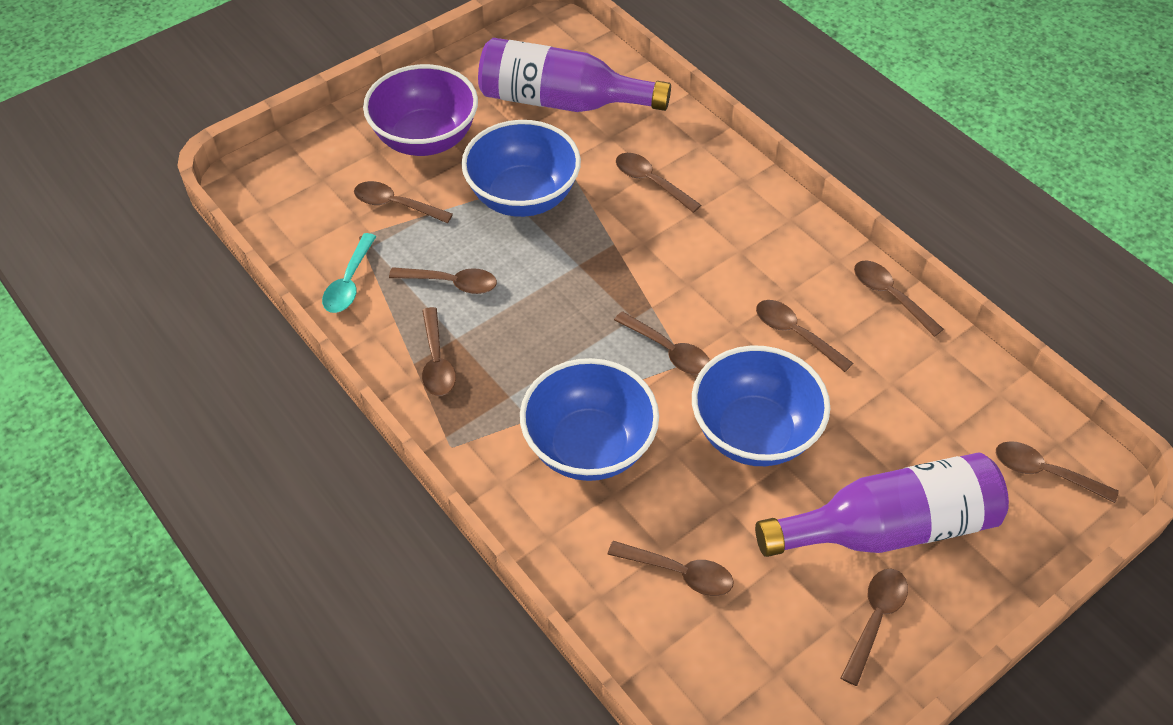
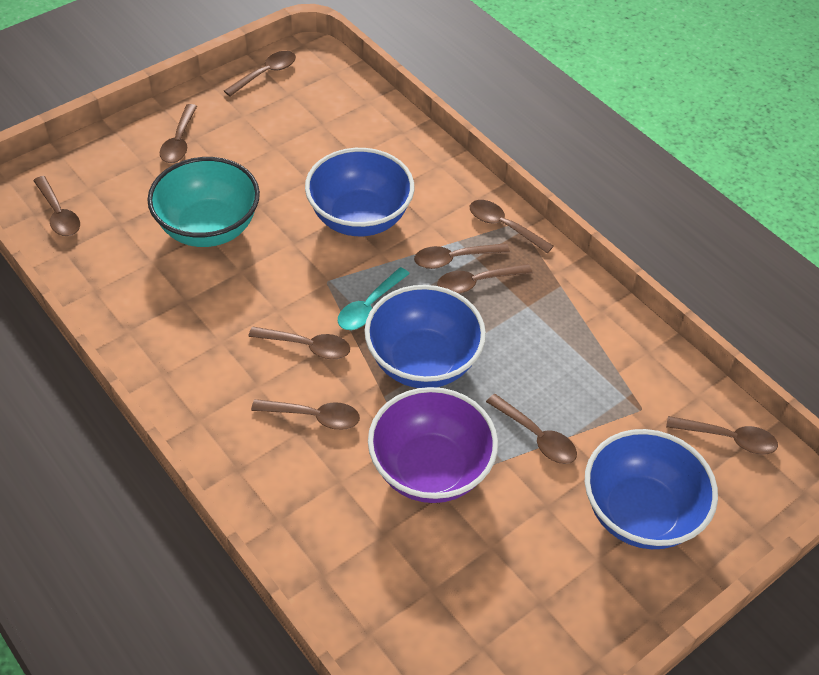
purple bottle: 2 -> 0
turquoise bowl: 0 -> 1

